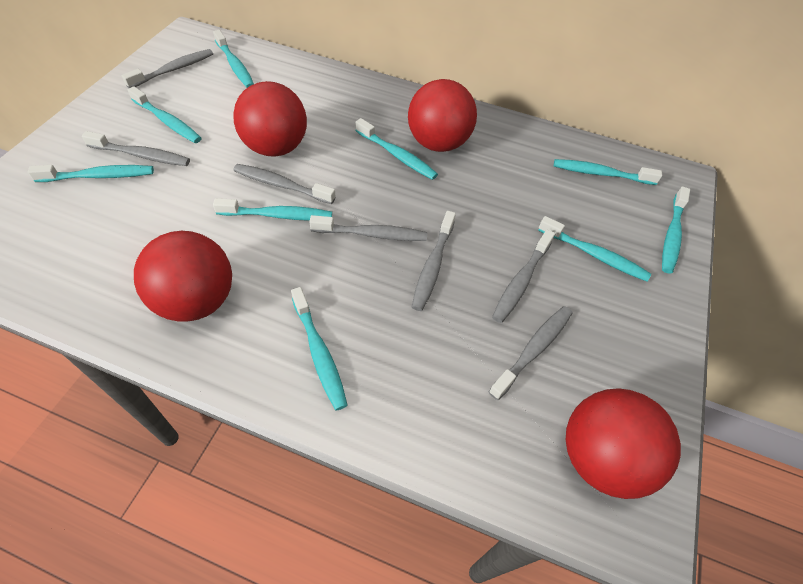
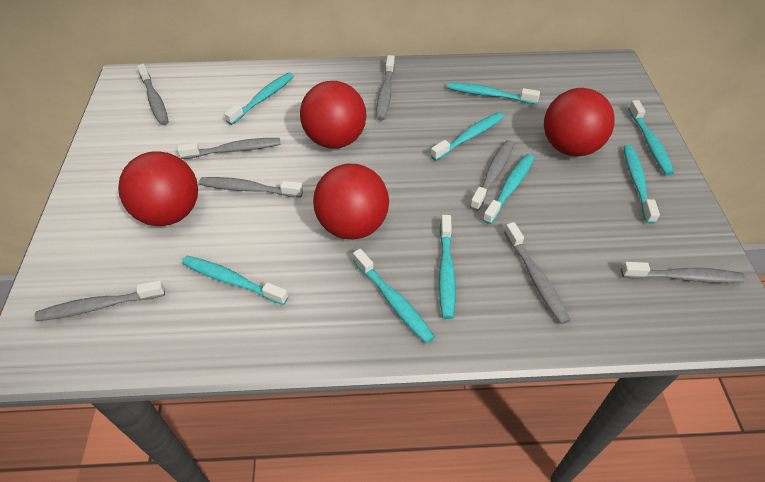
grey toothbrush: 7 -> 8

